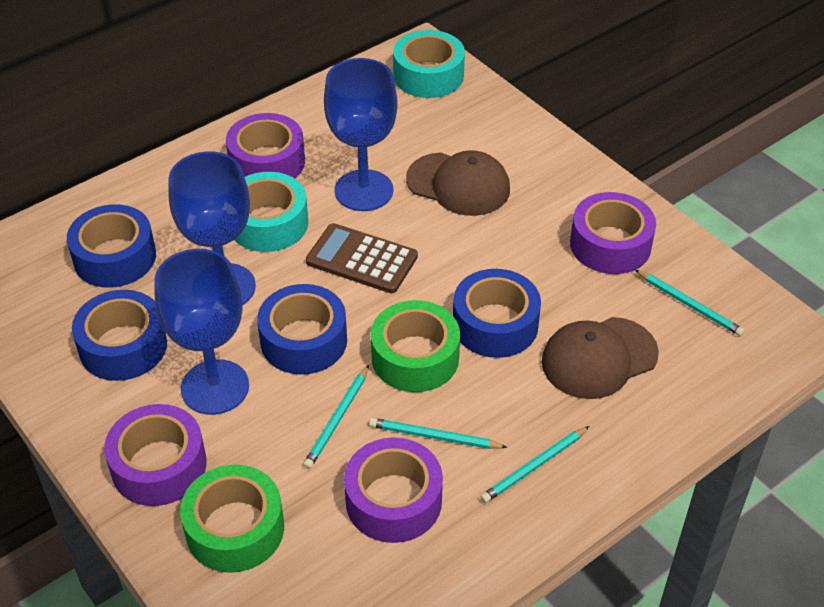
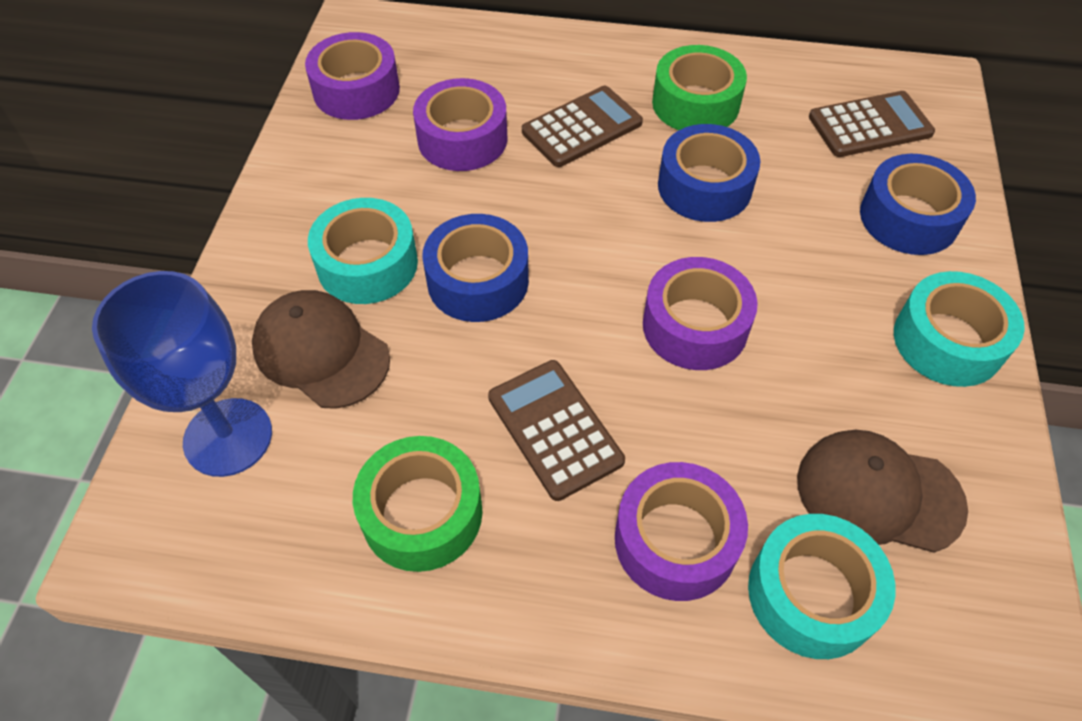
blue goblet: 3 -> 1
blue tape: 4 -> 3
brown calculator: 1 -> 3
turquoise pencil: 4 -> 0
turquoise tape: 2 -> 3

